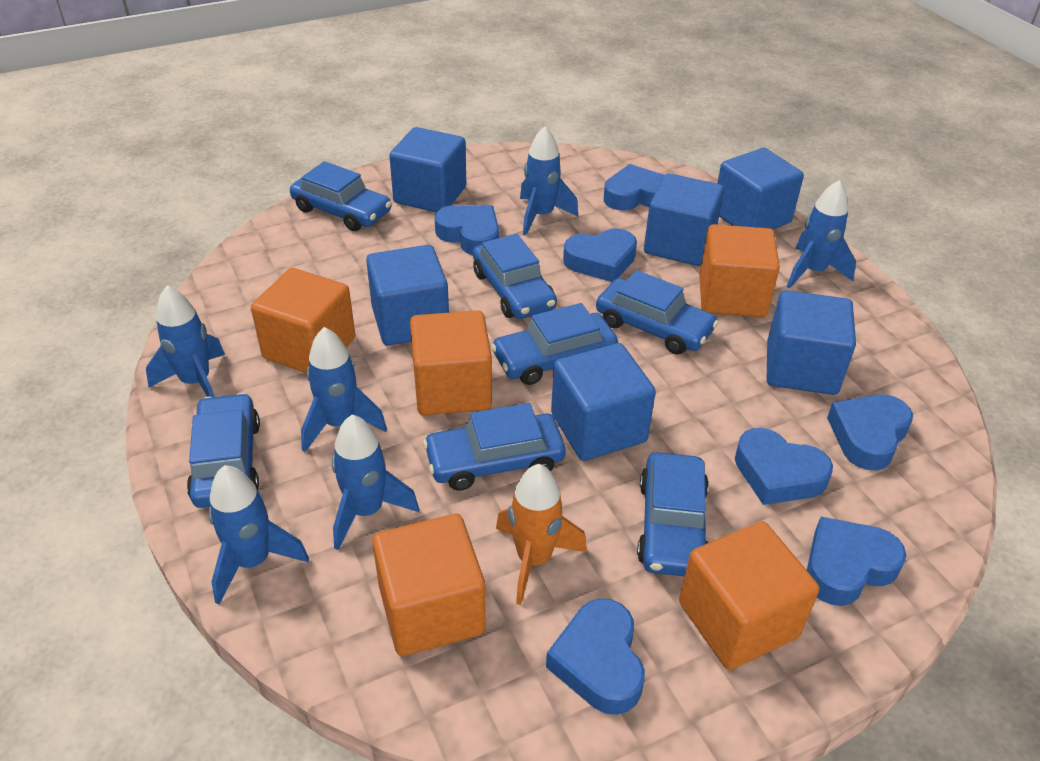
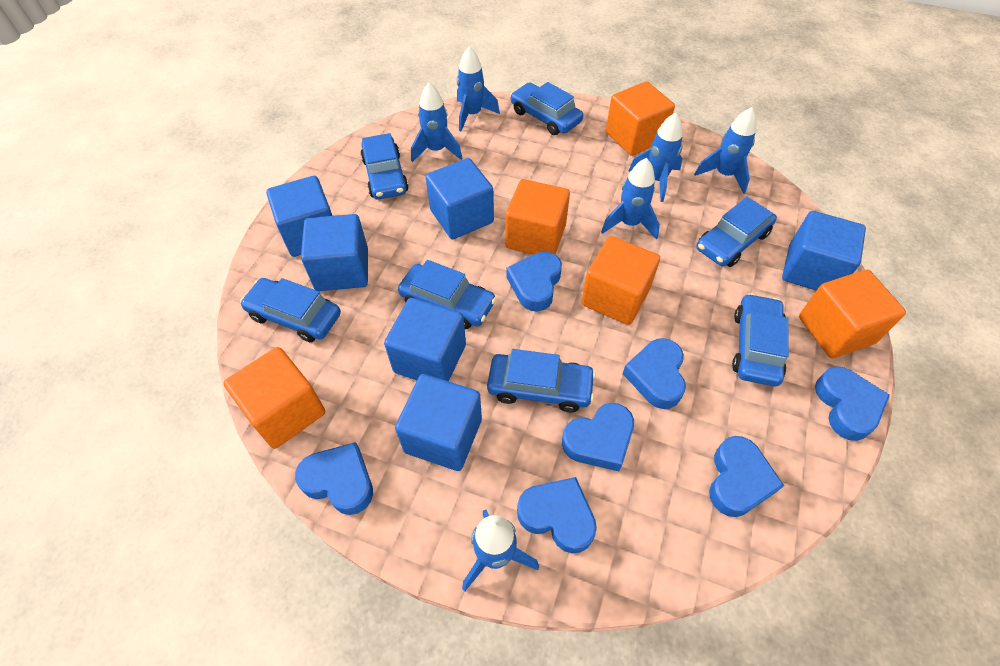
orange rocket: 1 -> 0

